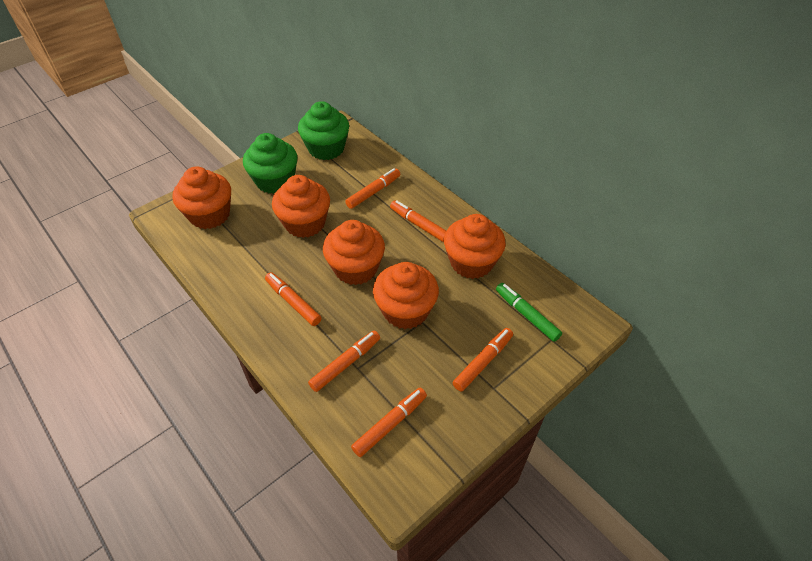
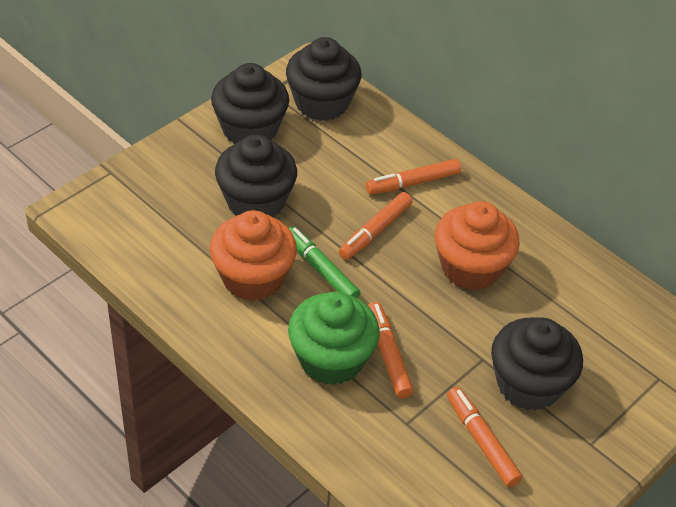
black cupcake: 0 -> 4
green cupcake: 2 -> 1
orange cupcake: 5 -> 2
orange marker: 6 -> 4

